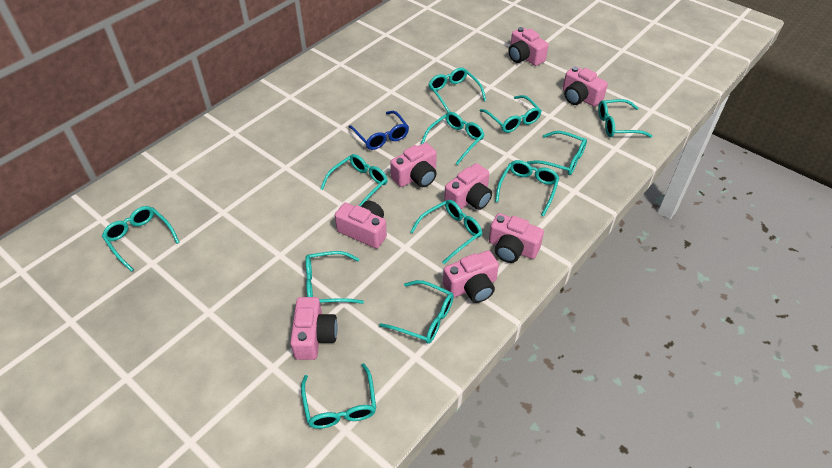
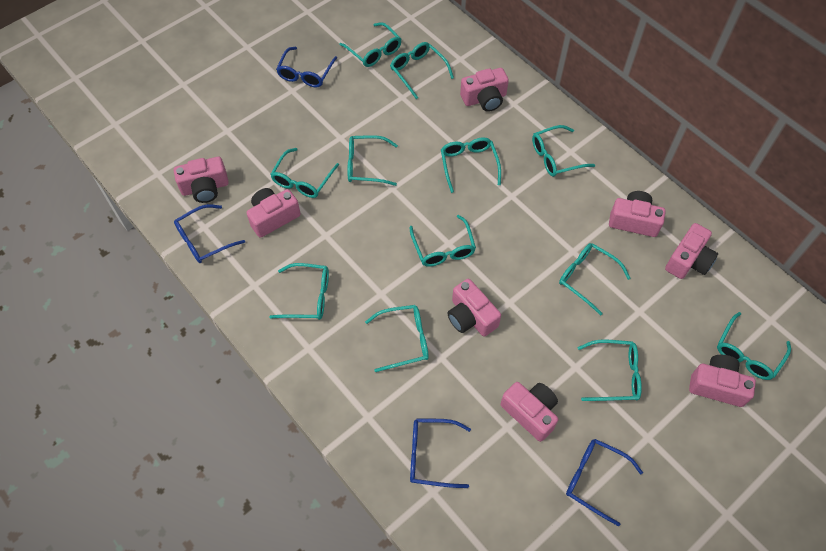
blue glasses: 1 -> 4

